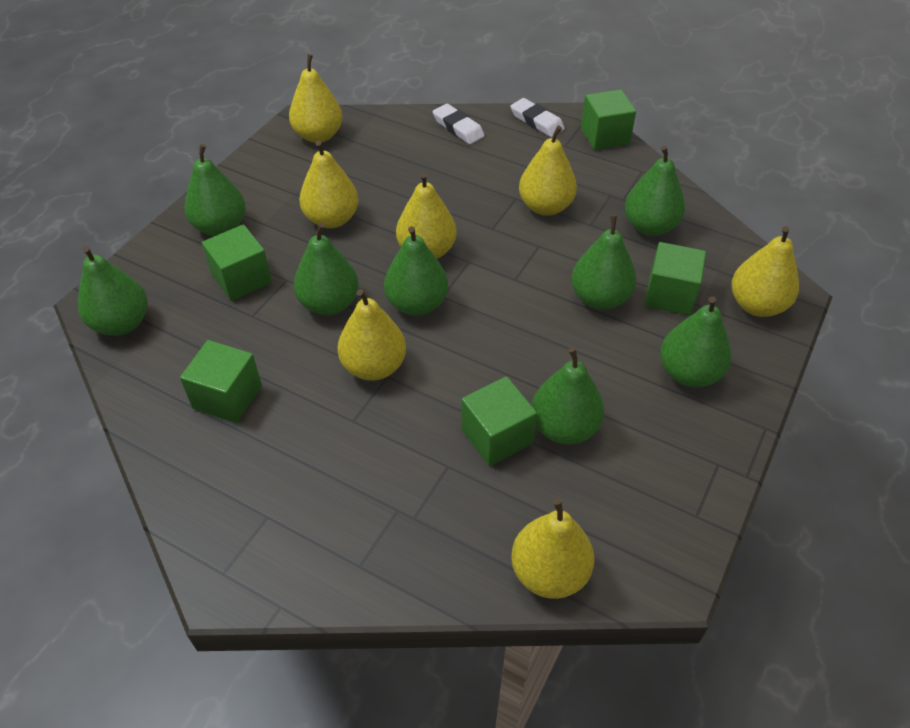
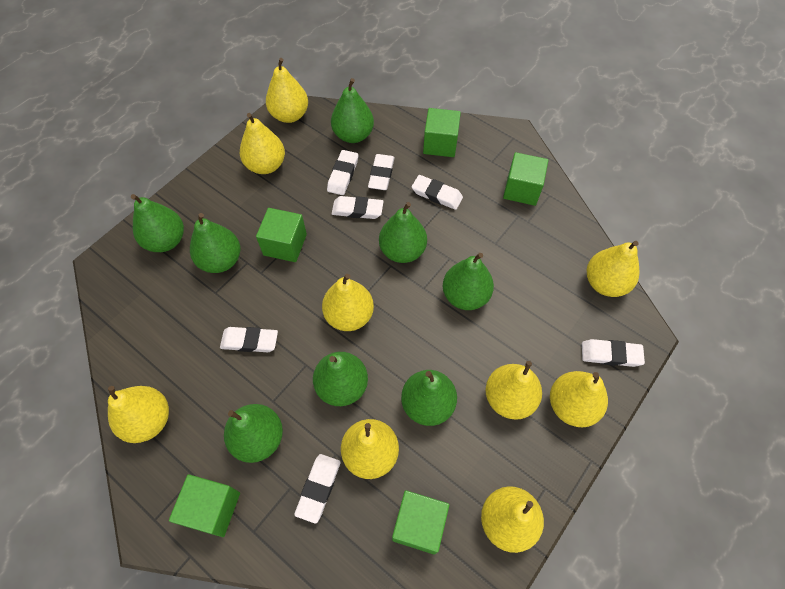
white eraser: 2 -> 7
yellow pear: 7 -> 9

